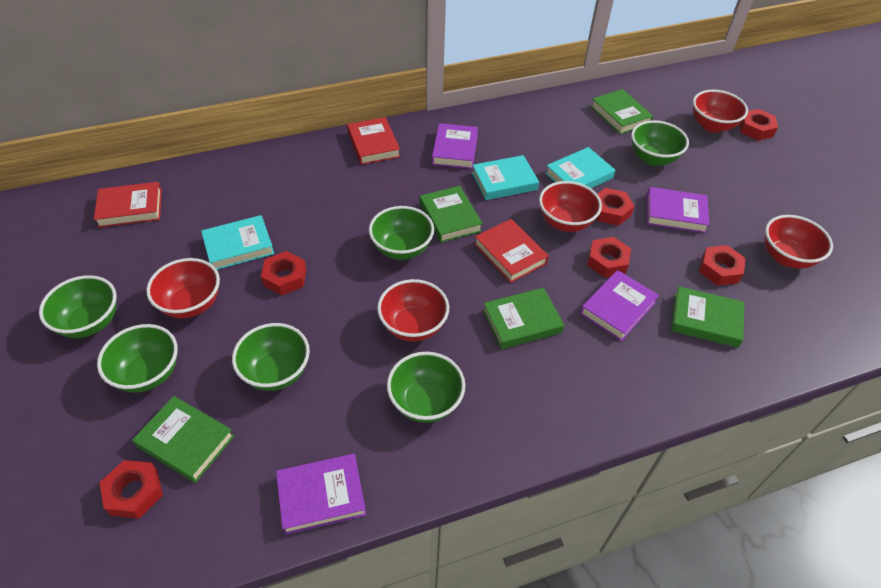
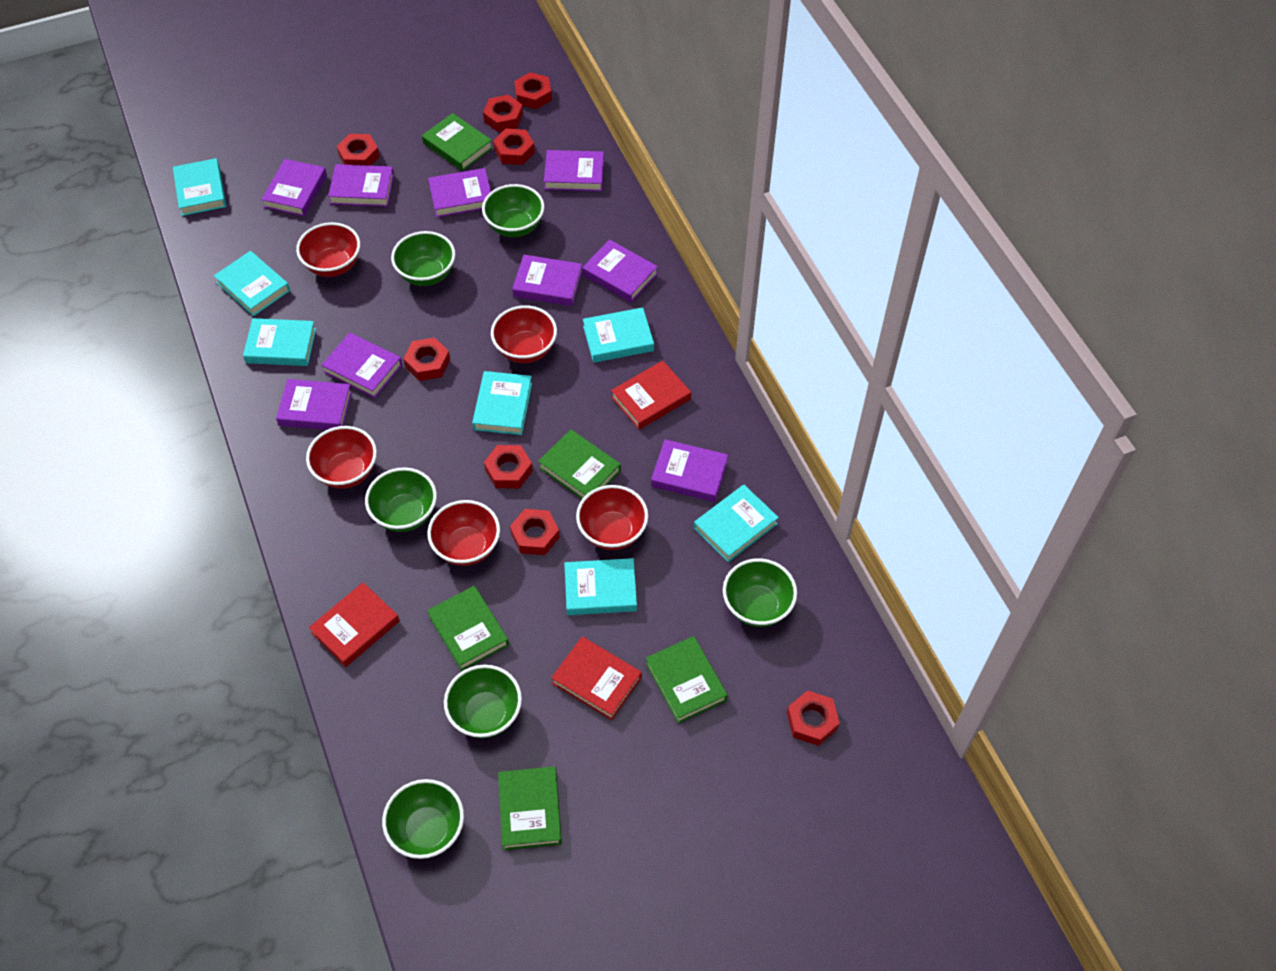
purple book: 4 -> 9
red nut: 6 -> 8
turquoise book: 3 -> 7

